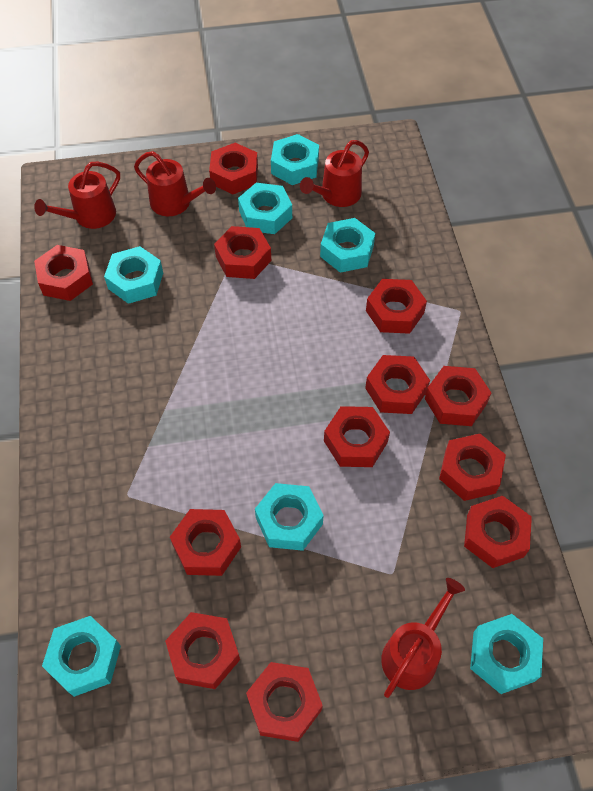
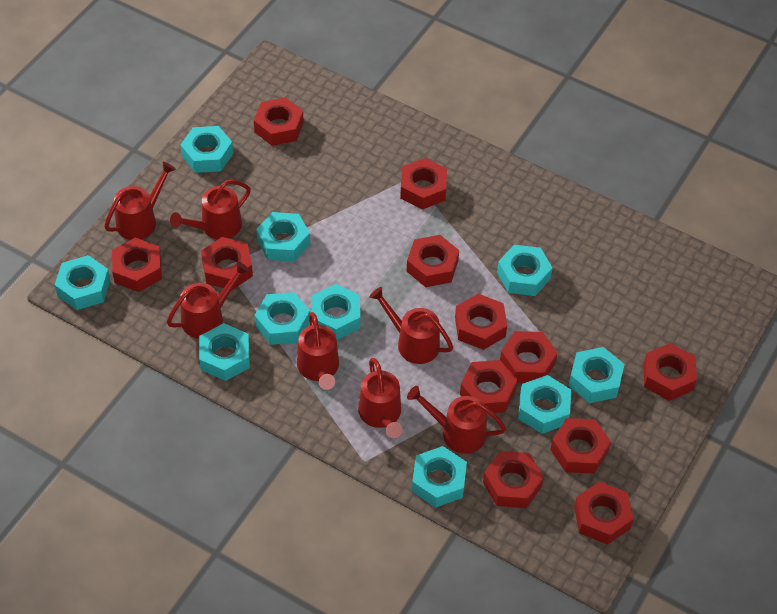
red watering can: 4 -> 7
turquoise nut: 7 -> 10

